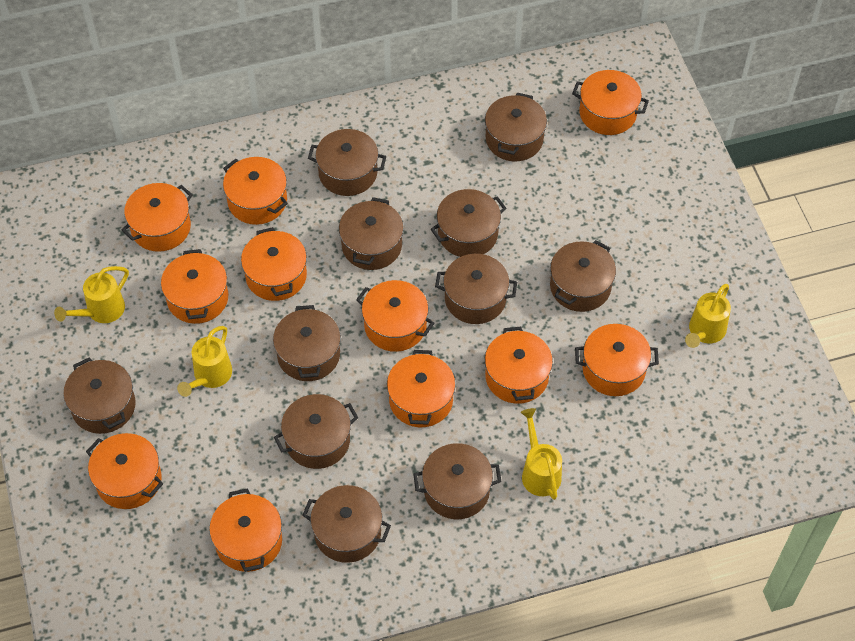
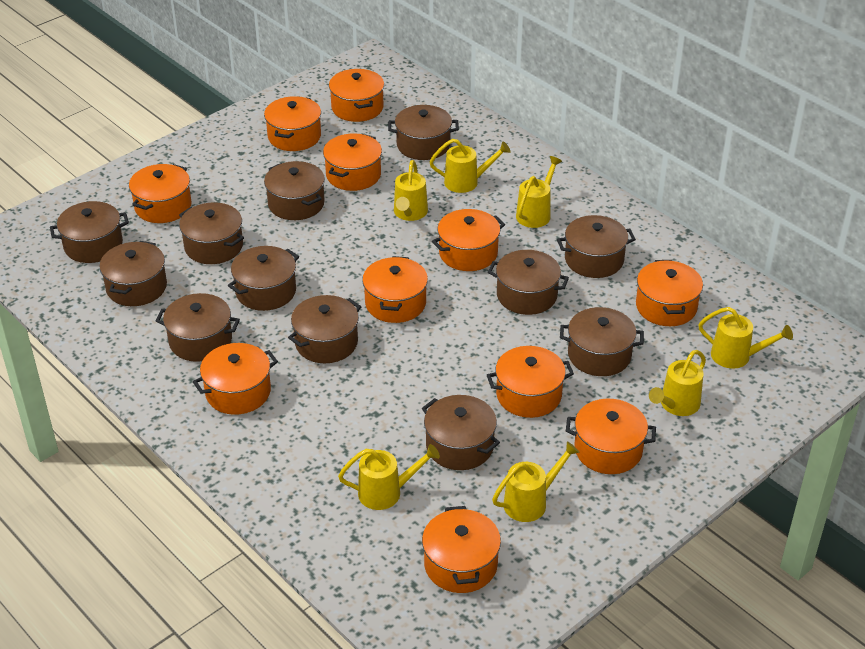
brown pot: 11 -> 12
yellow watering can: 4 -> 7

